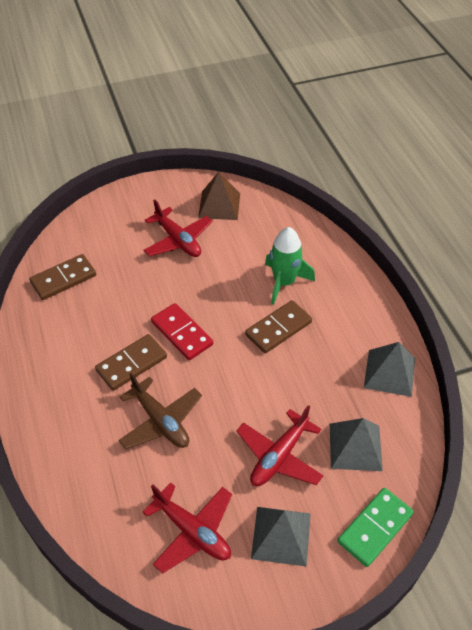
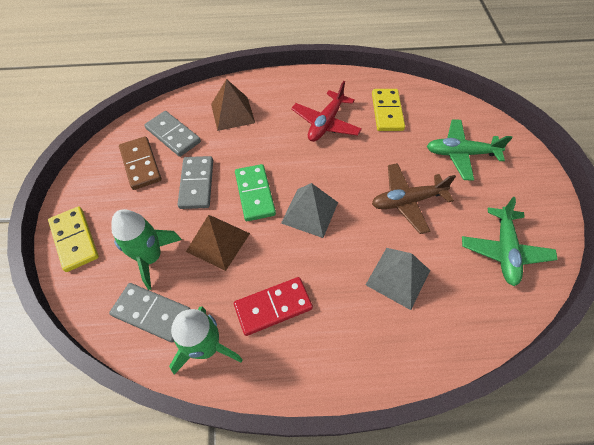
brown domino: 3 -> 1
brown pyramid: 1 -> 2
green plane: 0 -> 2
green rocket: 1 -> 2
grey domino: 0 -> 3
grey pyramid: 3 -> 2
red plane: 3 -> 1
yellow domino: 0 -> 2

